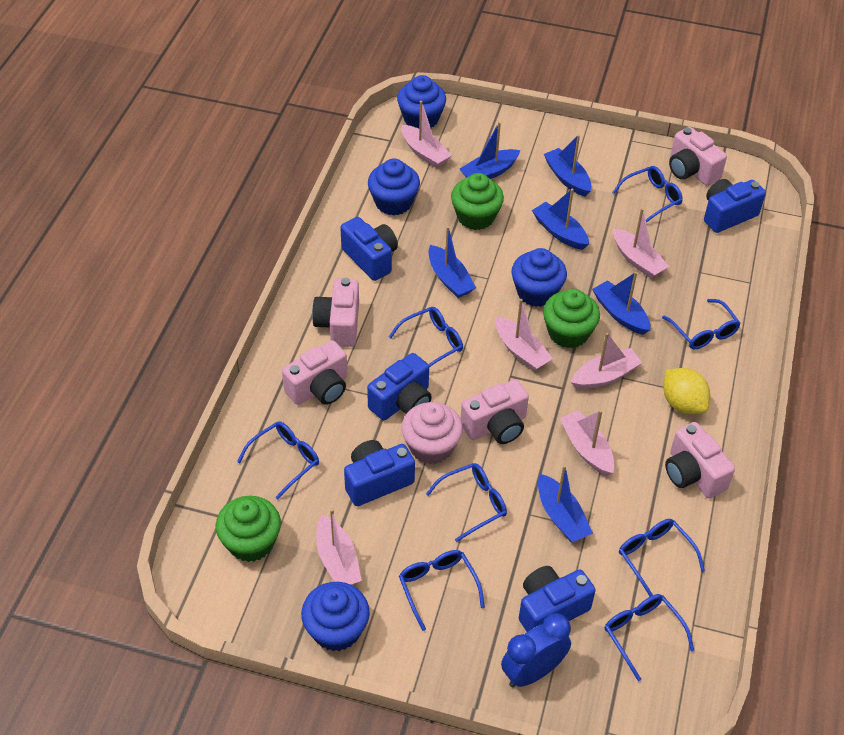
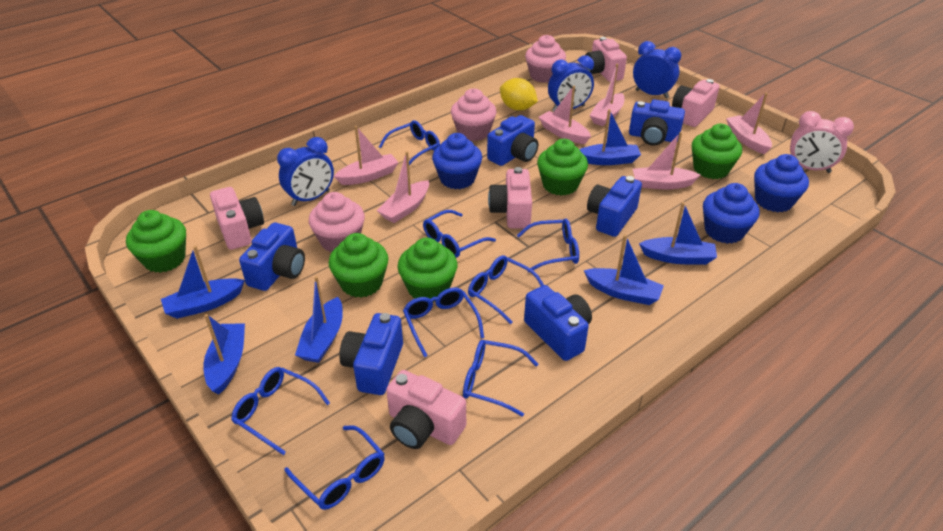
blue camera: 5 -> 6
blue clock: 1 -> 3
blue cupcake: 4 -> 3
green cupcake: 3 -> 5
pink clock: 0 -> 1
pink cupcake: 1 -> 3

